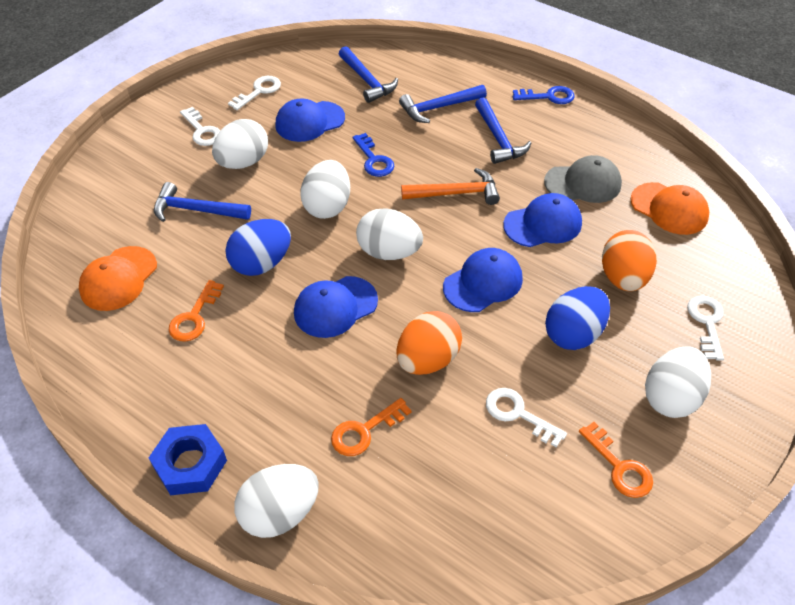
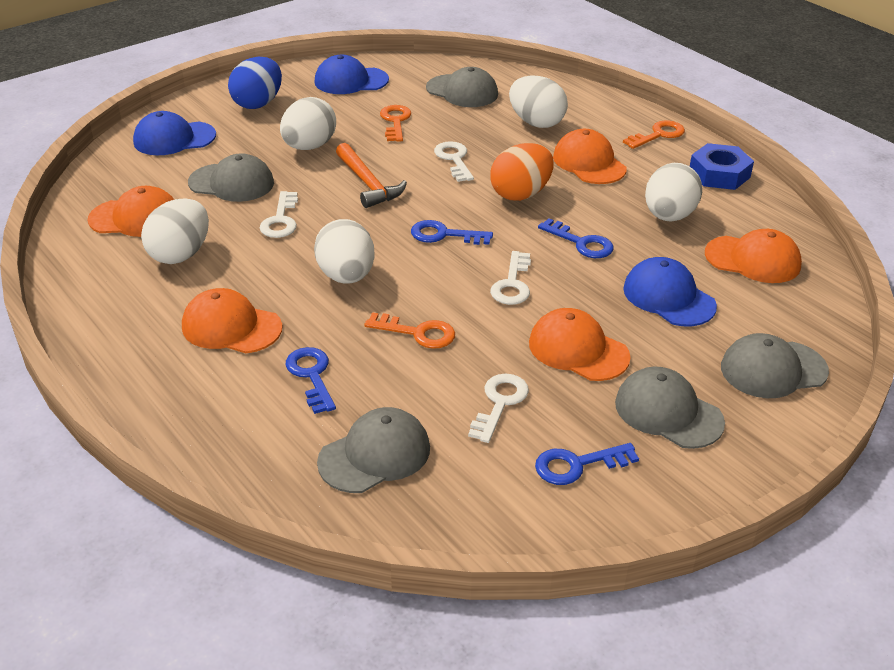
blue cap: 4 -> 3
blue egg: 2 -> 1
blue hammer: 4 -> 0
blue key: 2 -> 4
grey cap: 1 -> 5
orange cap: 2 -> 5
orange egg: 2 -> 1

